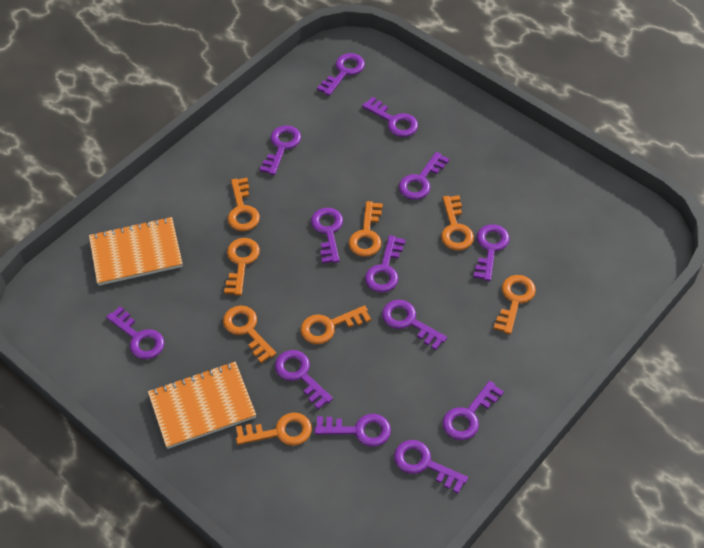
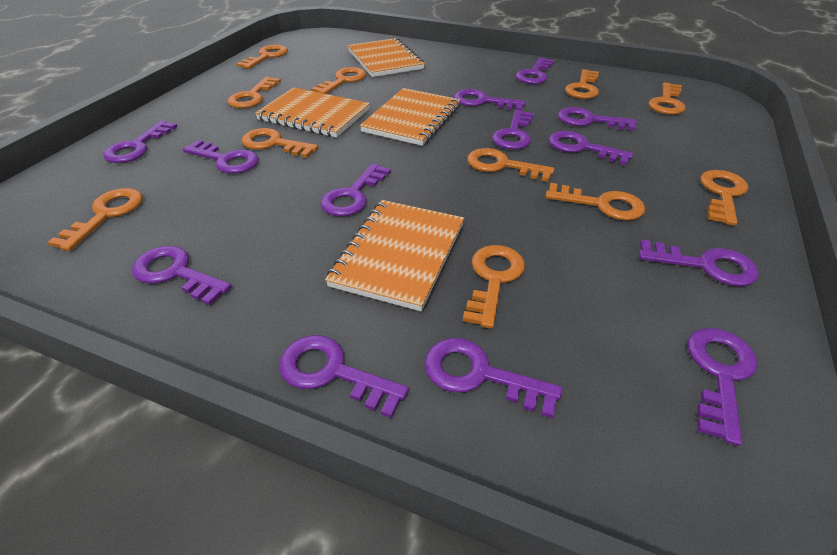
orange key: 8 -> 11
orange notebook: 2 -> 4

